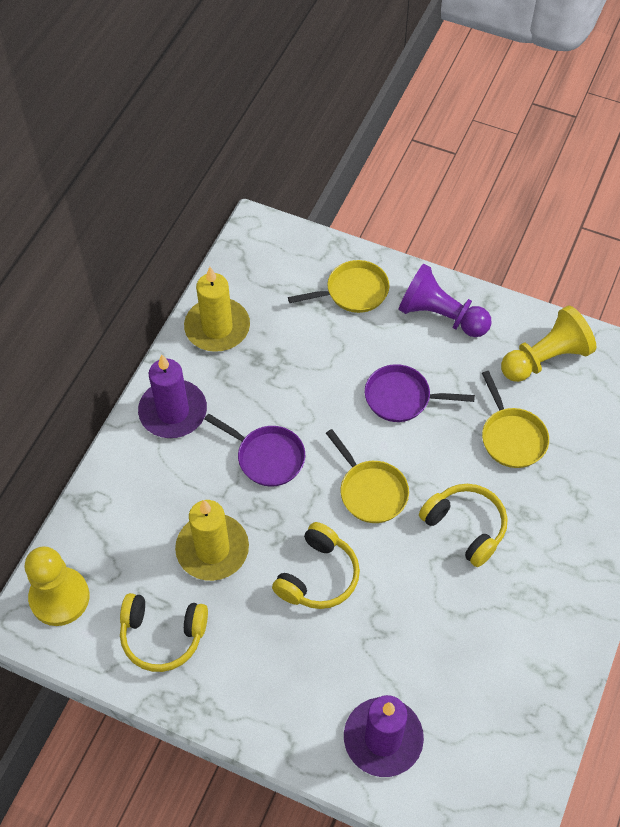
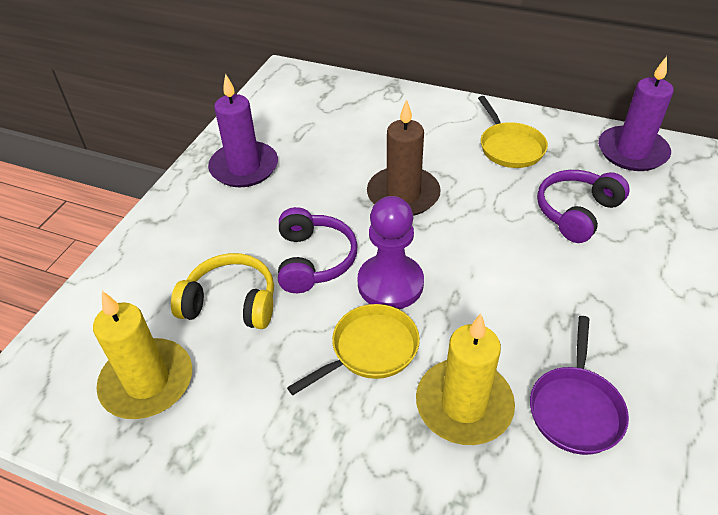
brown candle: 0 -> 1
purple headphones: 0 -> 2
purple pan: 2 -> 1
yellow headphones: 3 -> 1
yellow pan: 3 -> 2
yellow pawn: 2 -> 0

